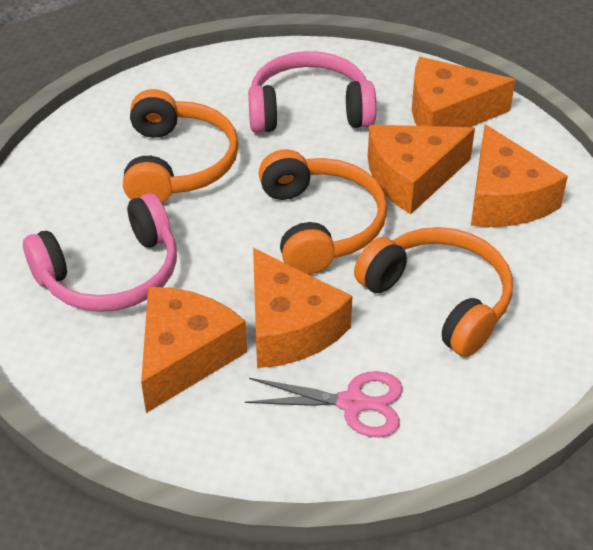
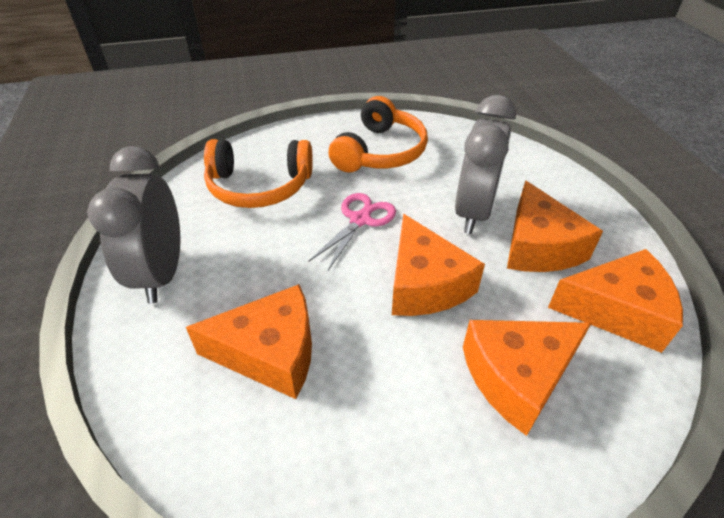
grey clock: 0 -> 2
orange headphones: 3 -> 2
pink headphones: 2 -> 0

